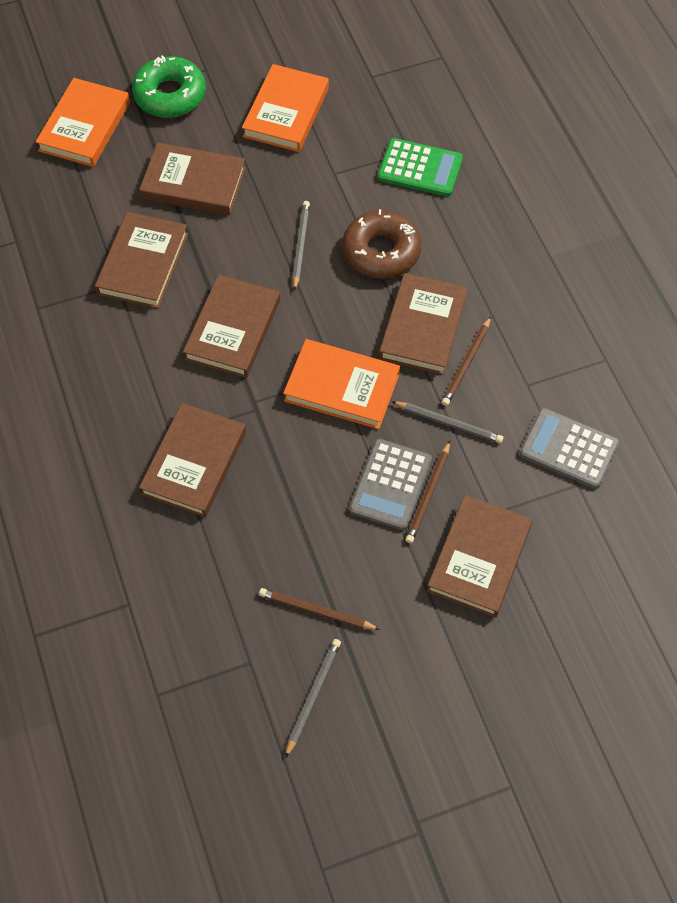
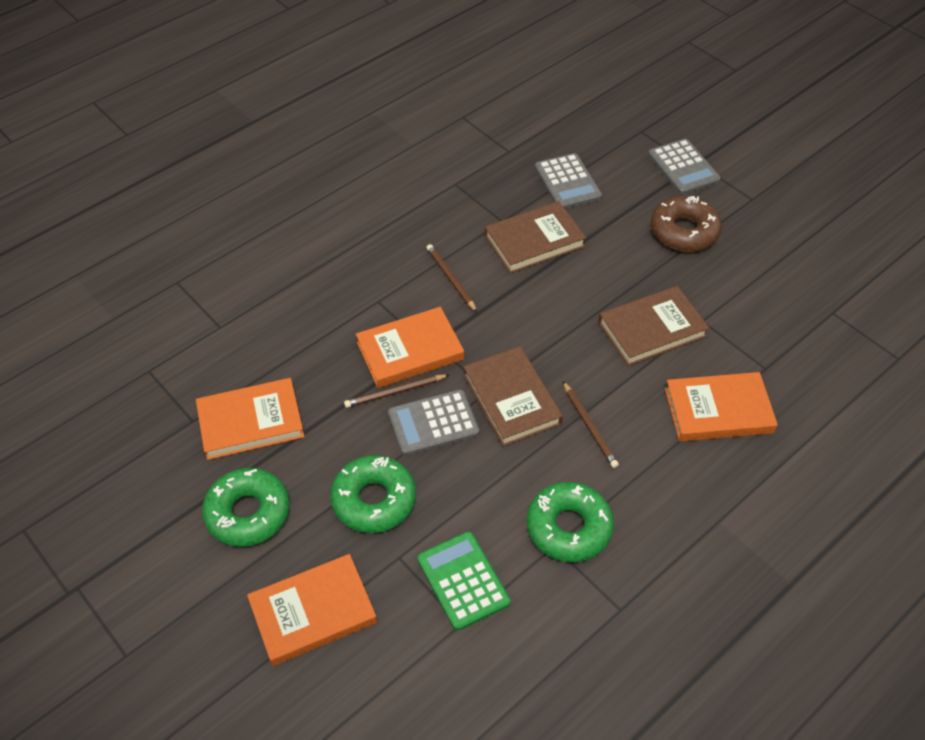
brown book: 6 -> 3
green donut: 1 -> 3
grey calculator: 2 -> 3
grey pencil: 3 -> 0
orange book: 3 -> 4

